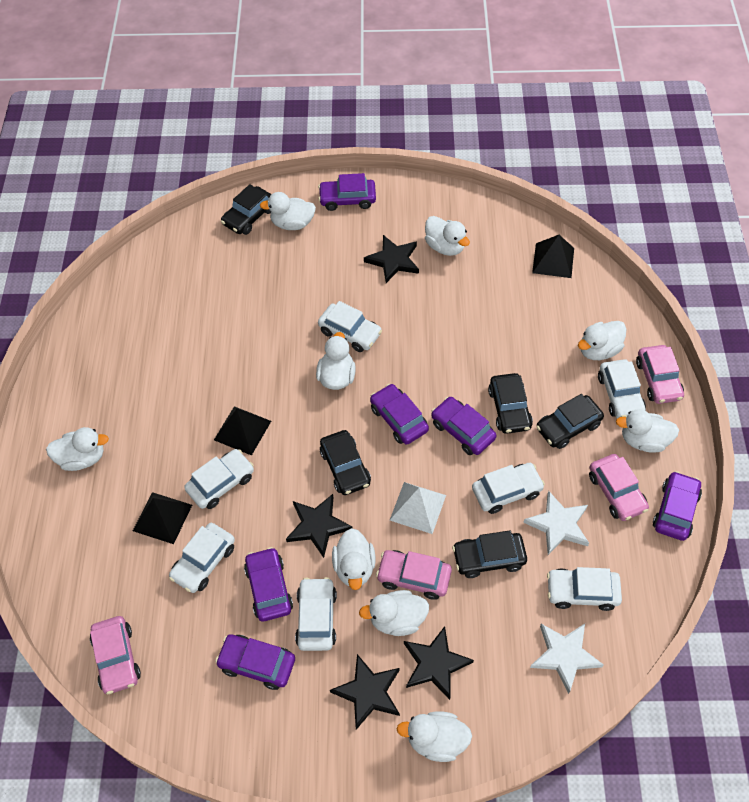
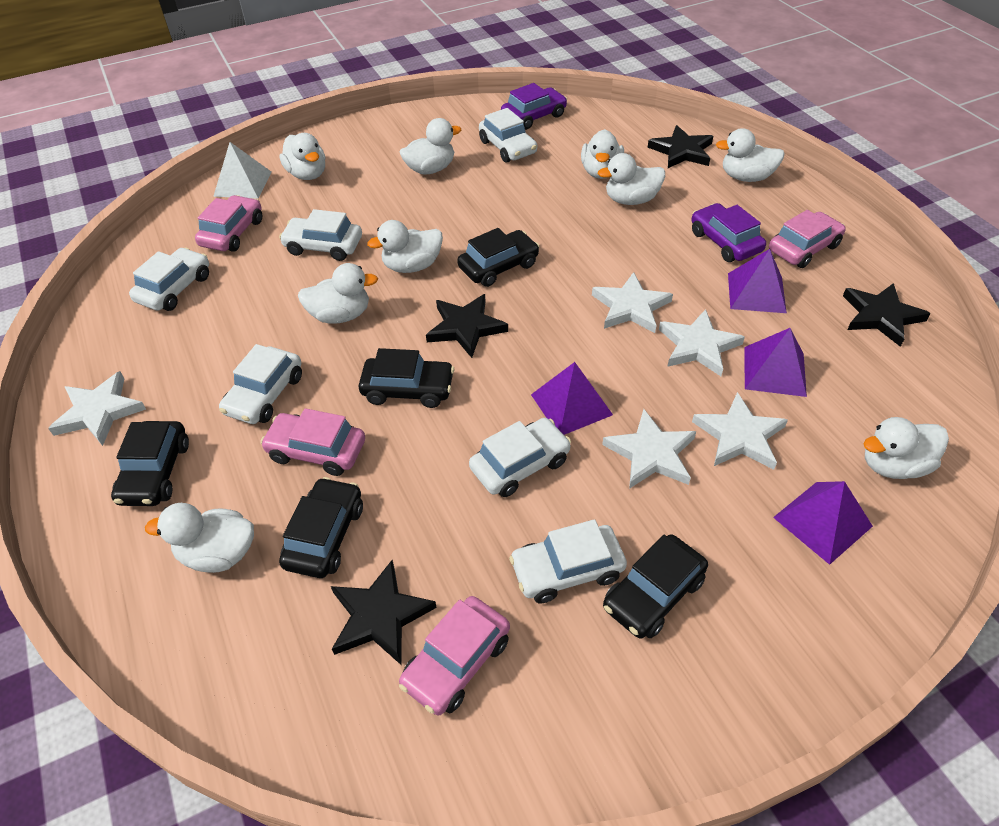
black pyramid: 3 -> 0
purple car: 6 -> 2
purple pyramid: 0 -> 4
white car: 7 -> 6
white star: 2 -> 5

